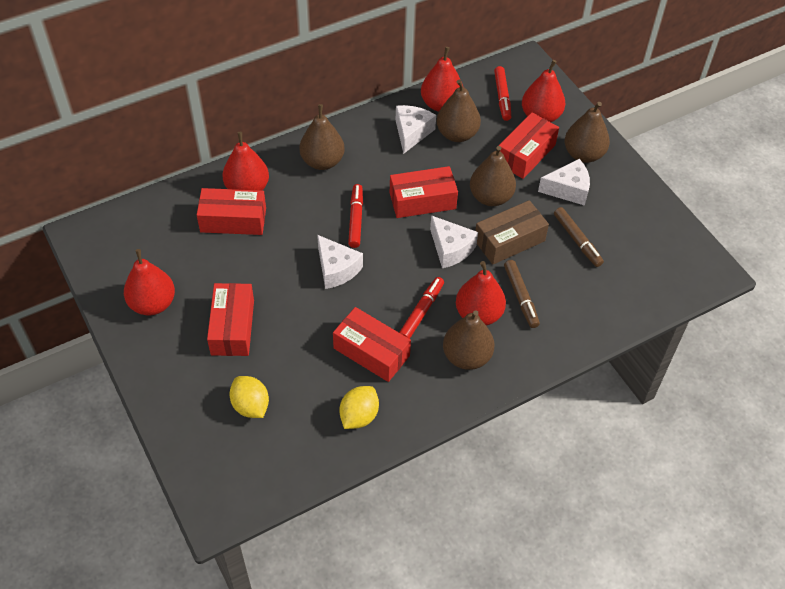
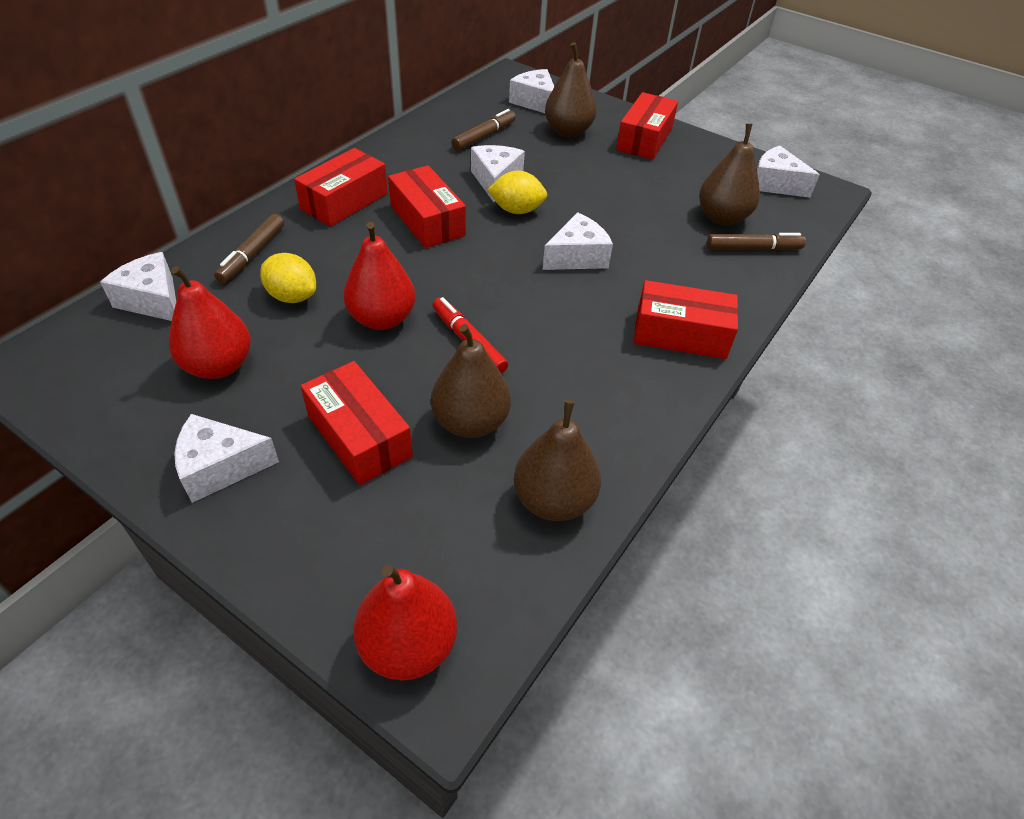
brown box: 1 -> 0
brown marker: 2 -> 3
brown pear: 5 -> 4
red marker: 3 -> 1
red pear: 5 -> 3
white cheese: 4 -> 6

